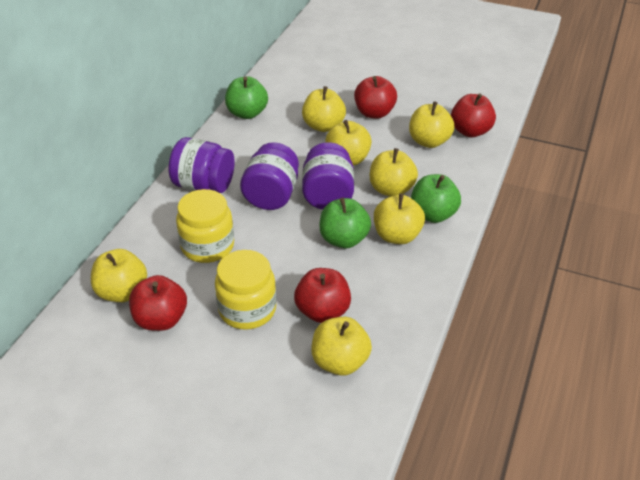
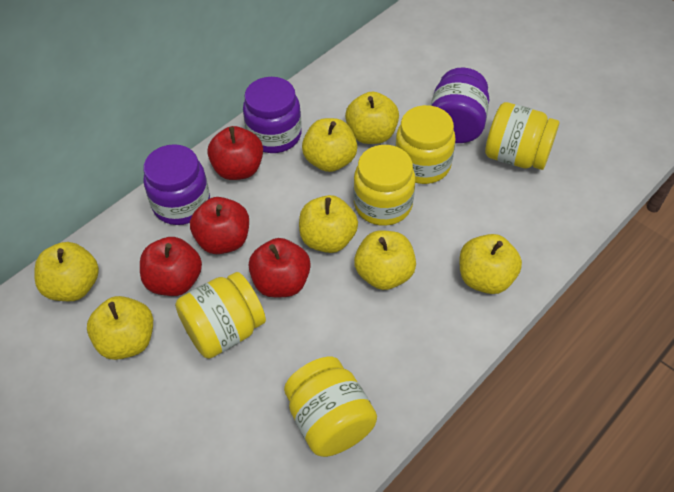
green apple: 3 -> 0
yellow jar: 2 -> 5

